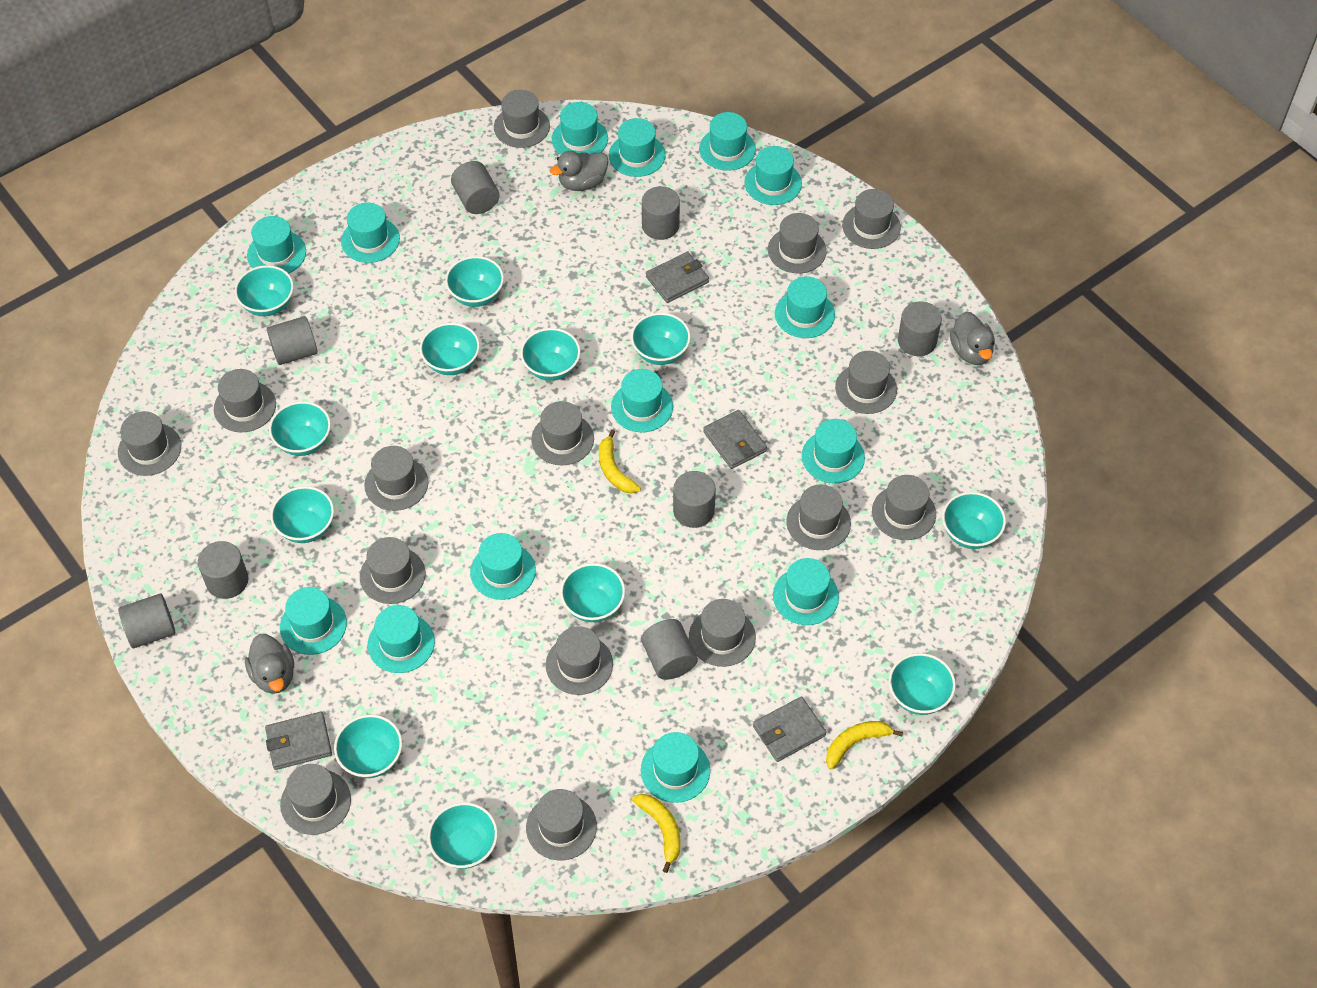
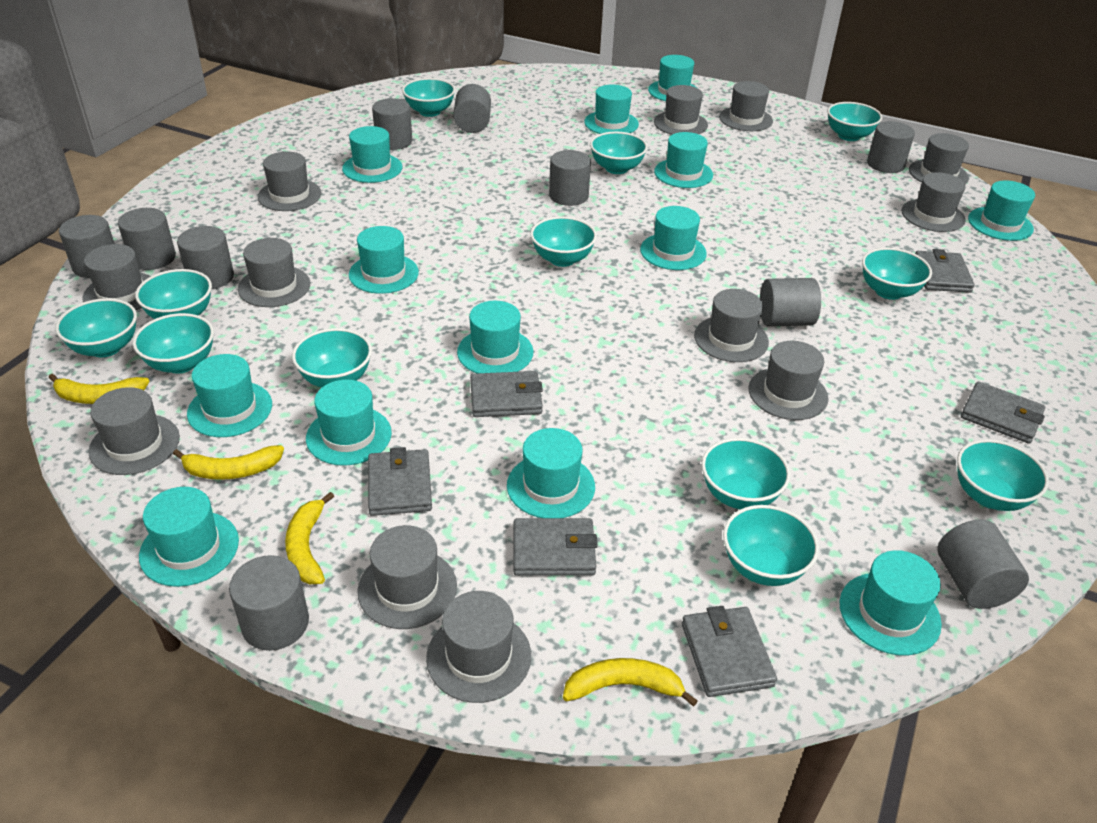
grey cylinder: 8 -> 10
grey duck: 3 -> 0
grey hat: 15 -> 12
grey wallet: 4 -> 6
turquoise hat: 14 -> 13
yellow banana: 3 -> 4

